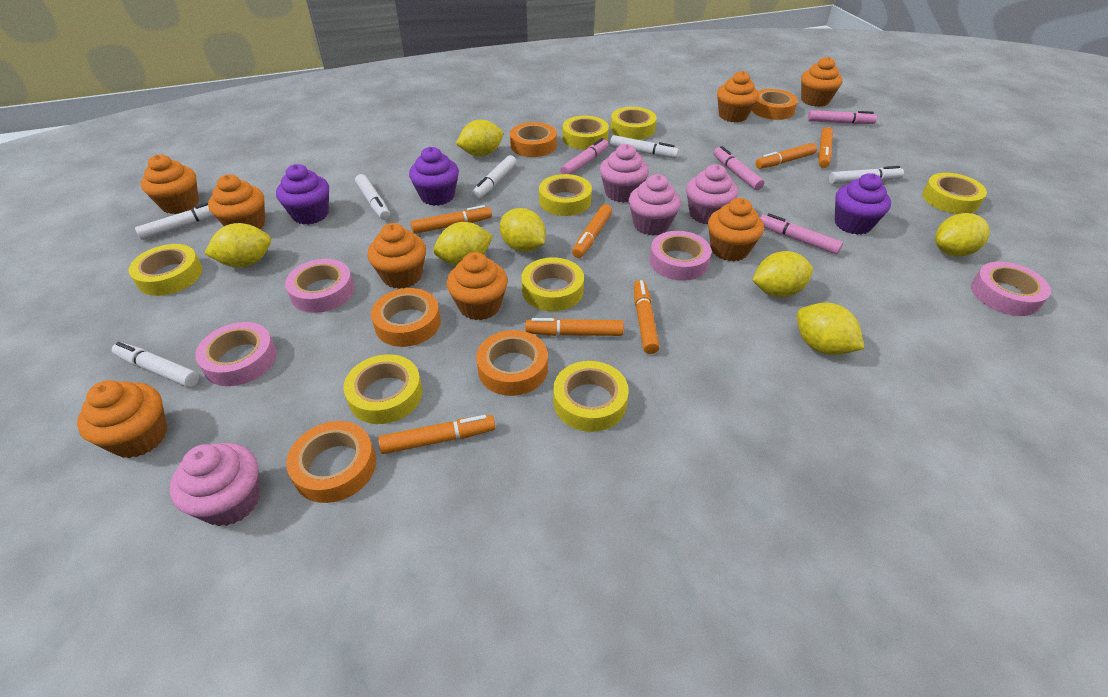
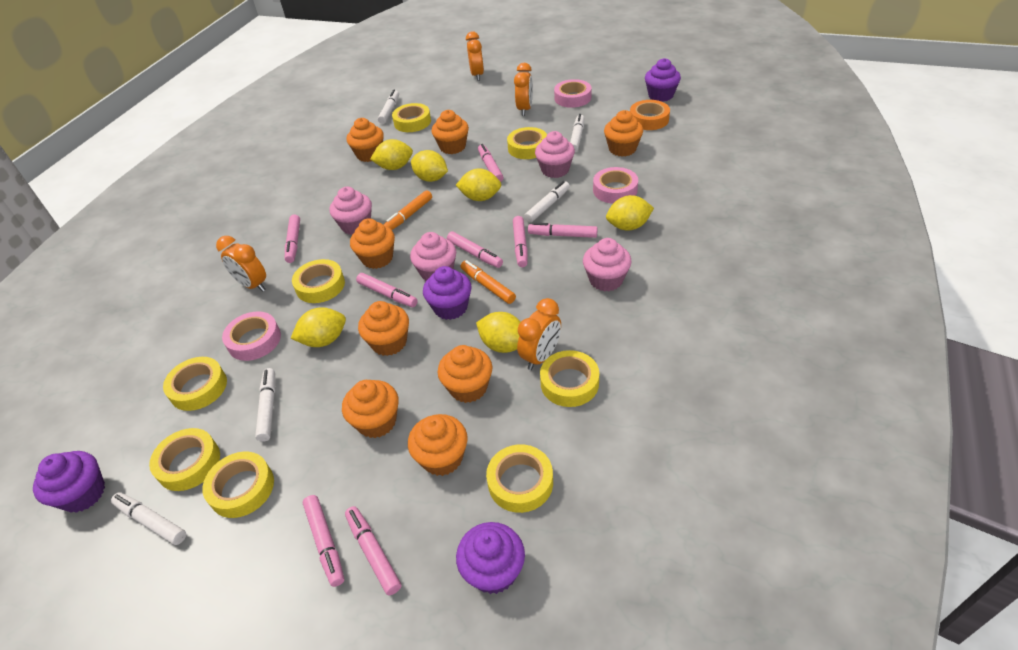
orange clock: 0 -> 4
orange marker: 7 -> 2
orange tape: 5 -> 1
pink marker: 4 -> 8
pink tape: 4 -> 3
purple cupcake: 3 -> 4
white marker: 6 -> 5
yellow lemon: 7 -> 6

